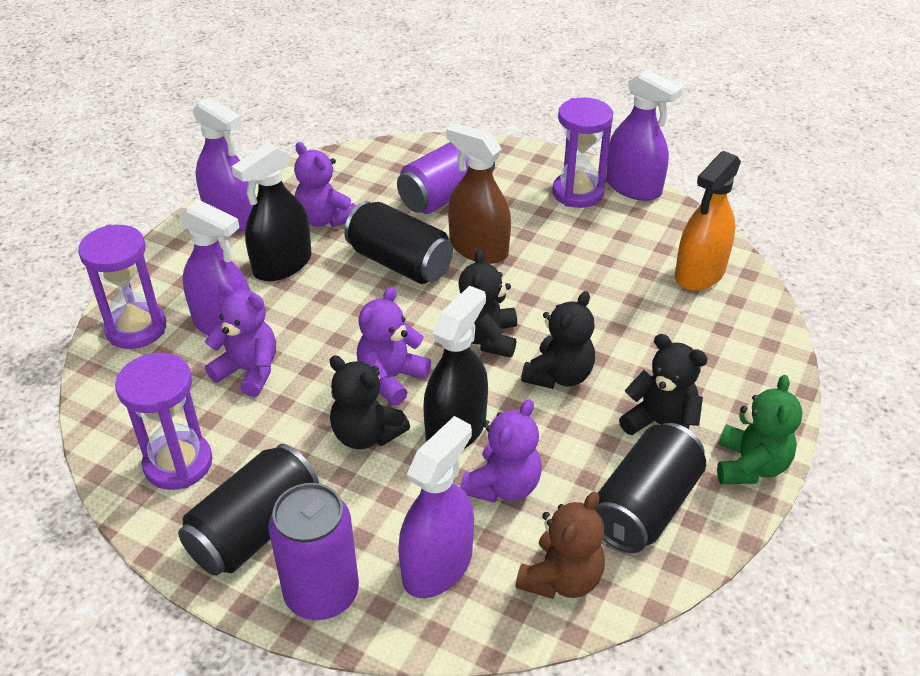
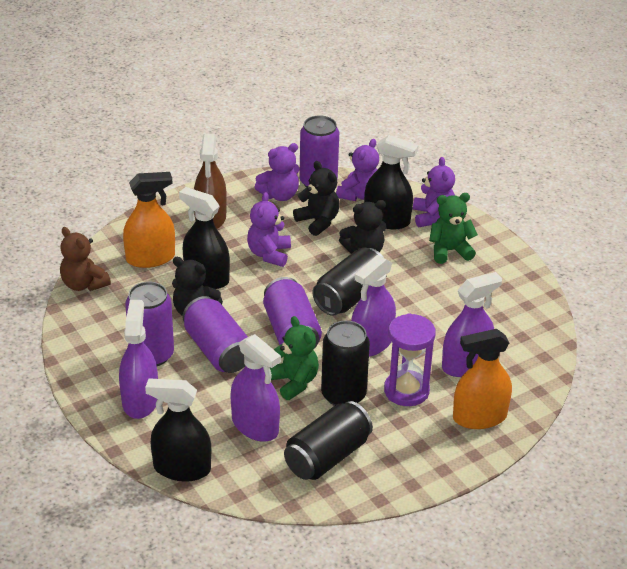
black spray bottle: 2 -> 3
black teddy bear: 4 -> 3
green teddy bear: 1 -> 2
orange spray bottle: 1 -> 2
purple can: 2 -> 4
purple hourglass: 3 -> 1

